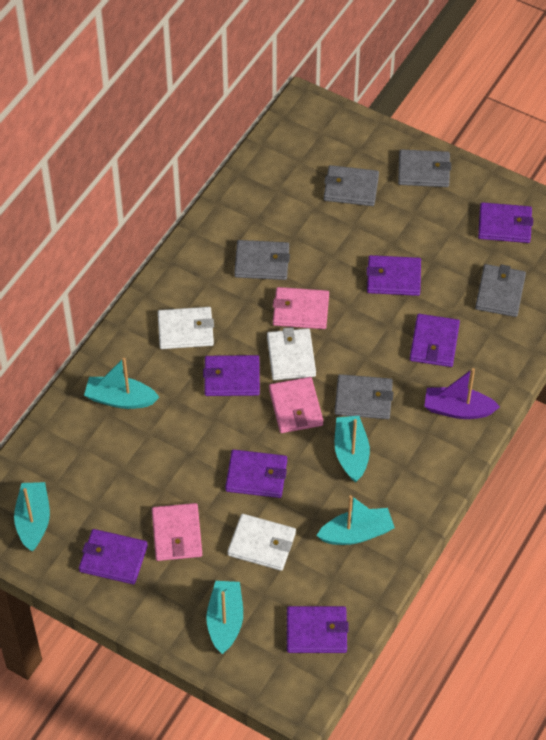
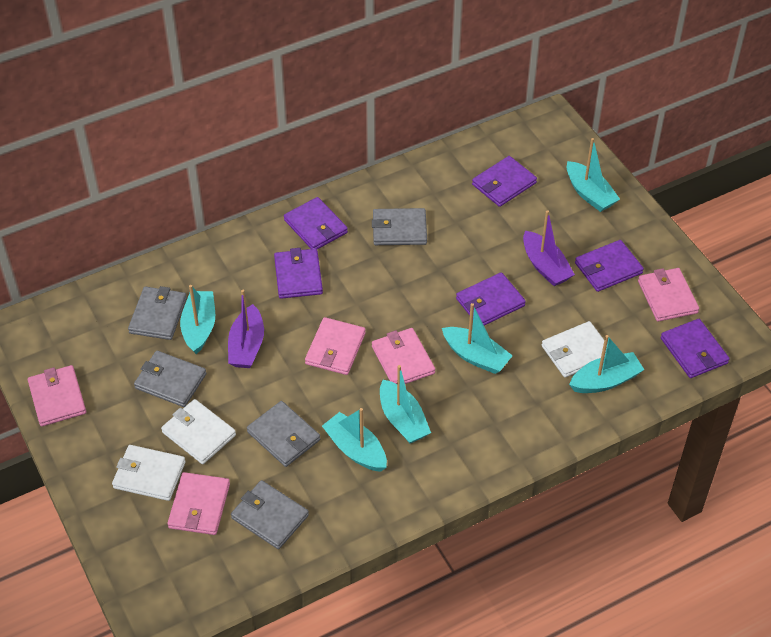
pink wallet: 3 -> 5
purple boat: 1 -> 2
purple wallet: 7 -> 6
turquoise boat: 5 -> 6

